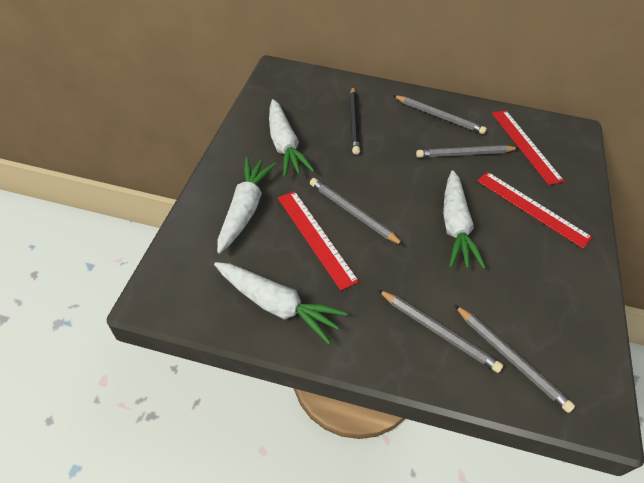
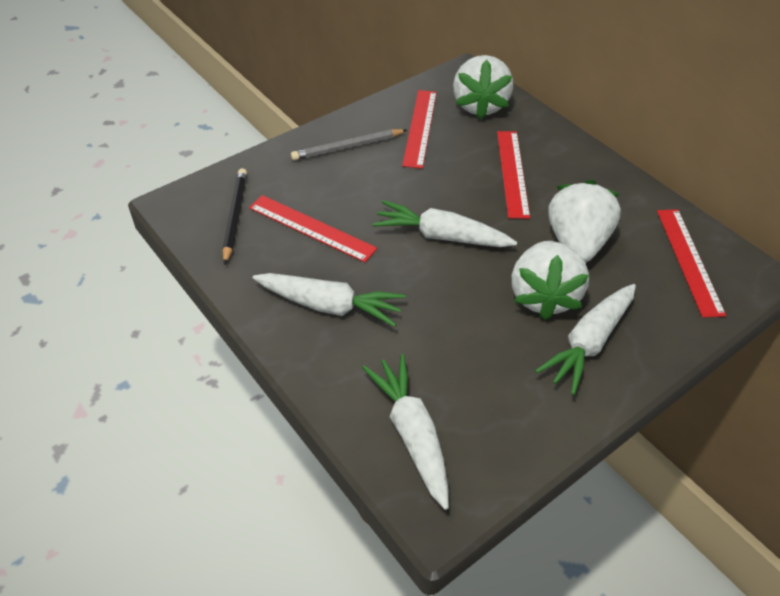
grey pencil: 5 -> 1
red ruler: 3 -> 4
white strawberry: 0 -> 3

